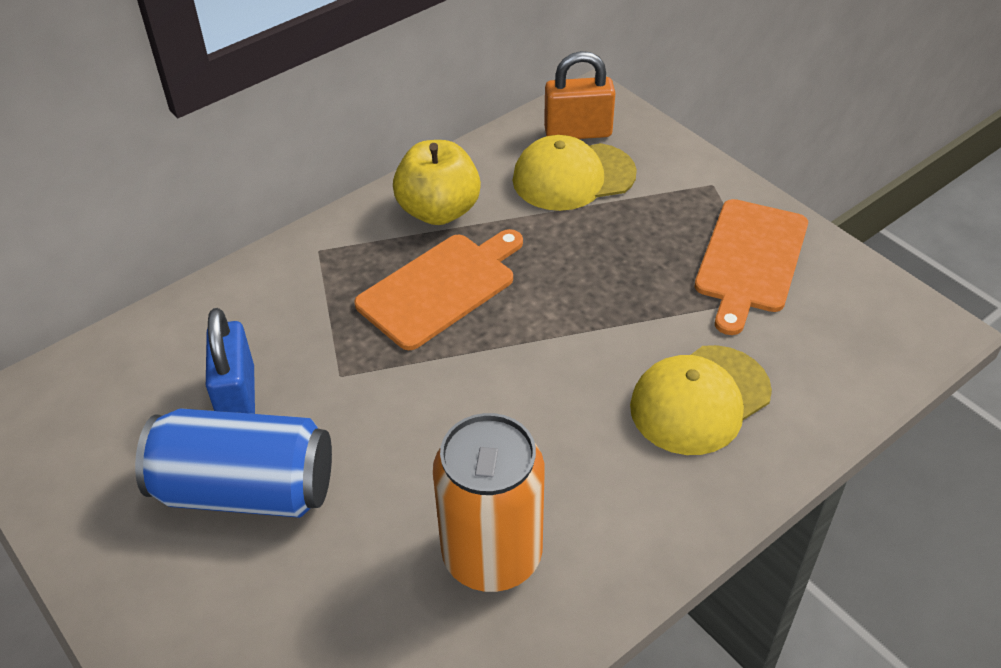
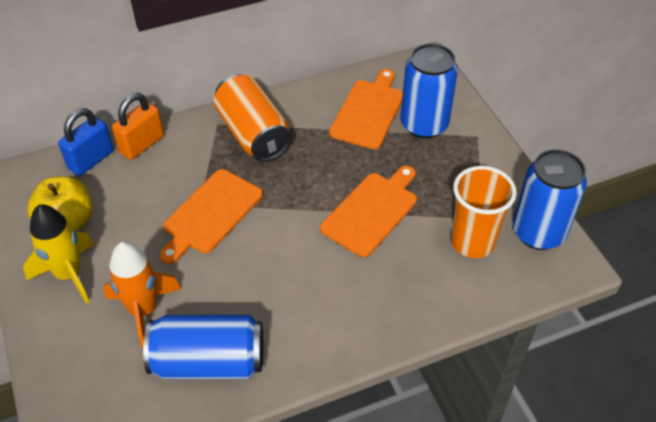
blue can: 1 -> 3
orange cup: 0 -> 1
orange cutting board: 2 -> 3
orange rocket: 0 -> 1
yellow cap: 2 -> 0
yellow rocket: 0 -> 1

